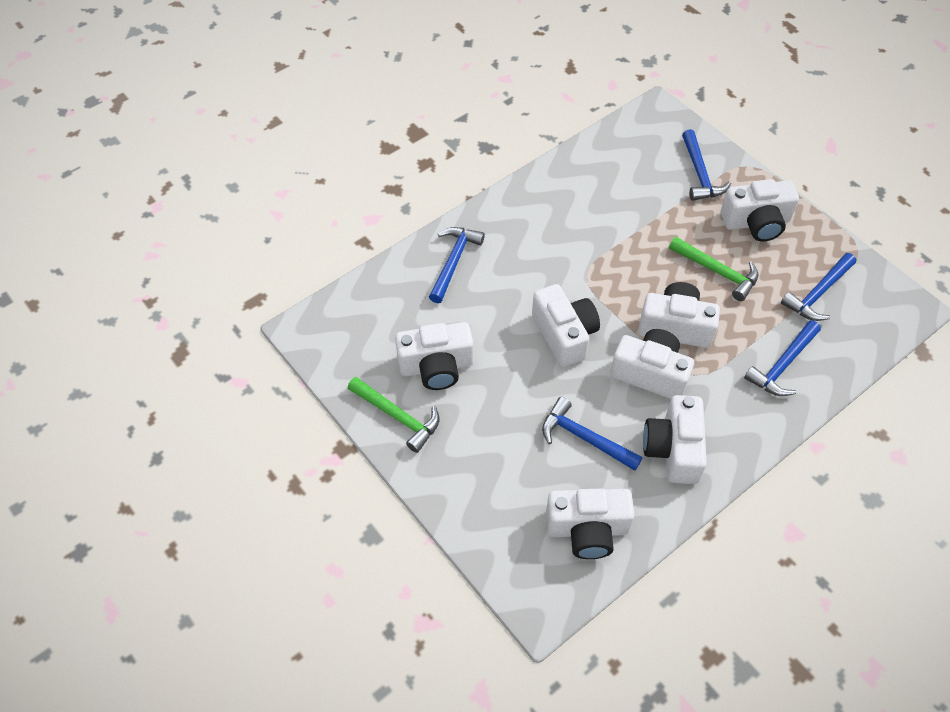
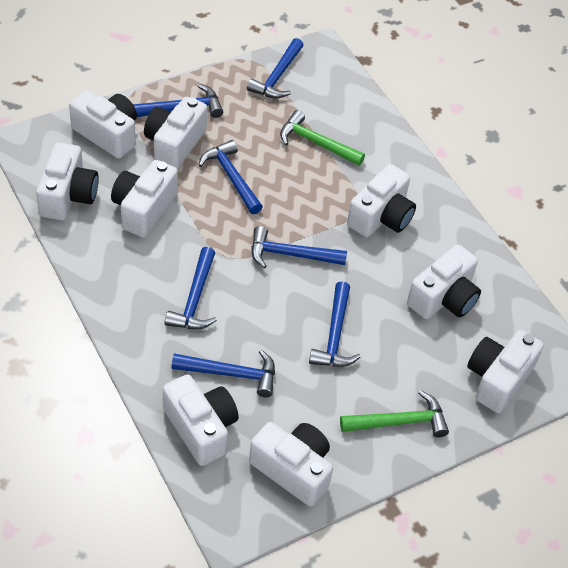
blue hammer: 5 -> 7
white camera: 7 -> 9

